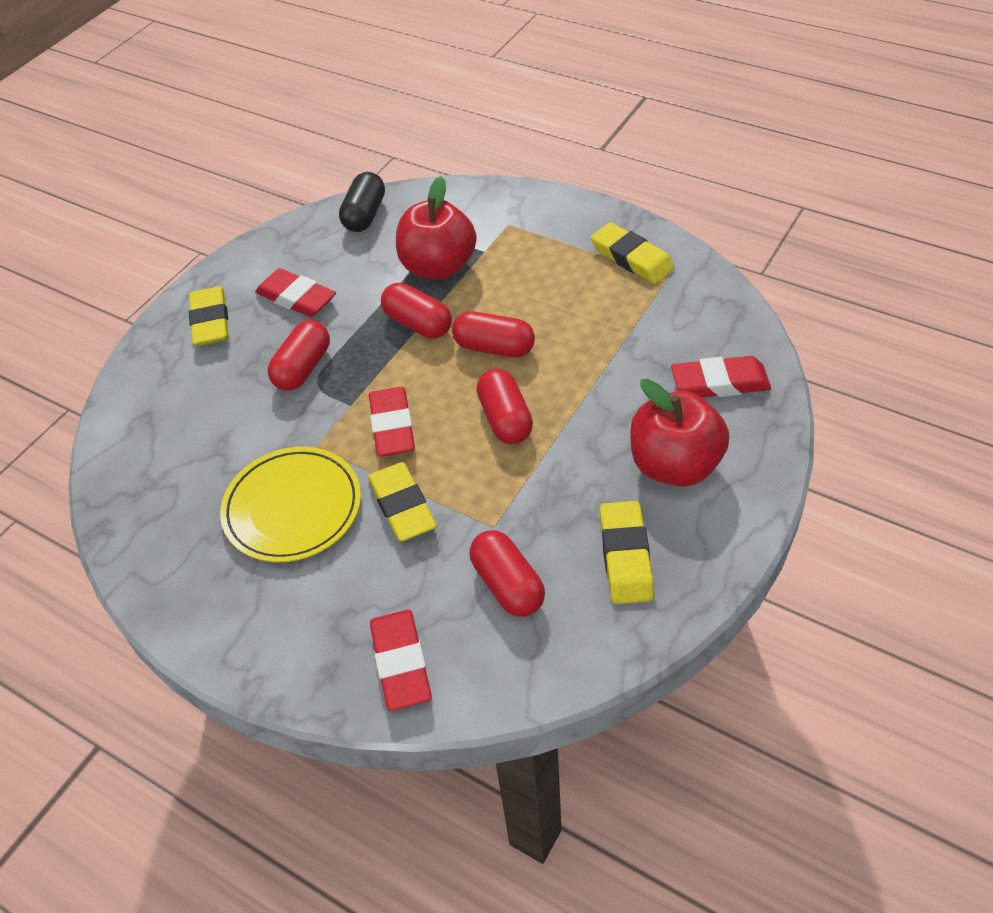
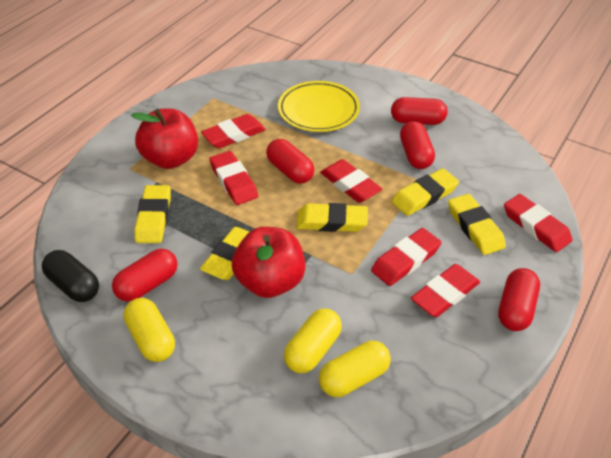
red eraser: 4 -> 6
yellow capsule: 0 -> 3
yellow eraser: 4 -> 5

